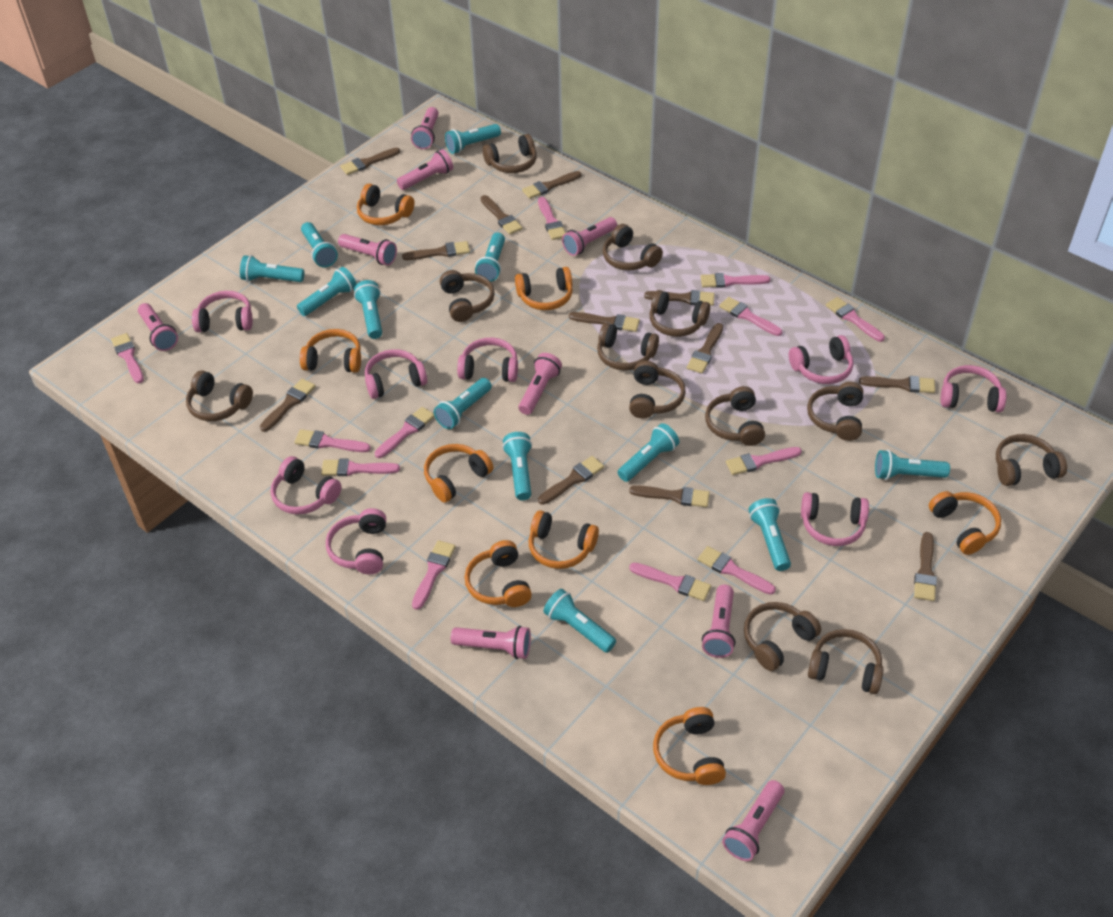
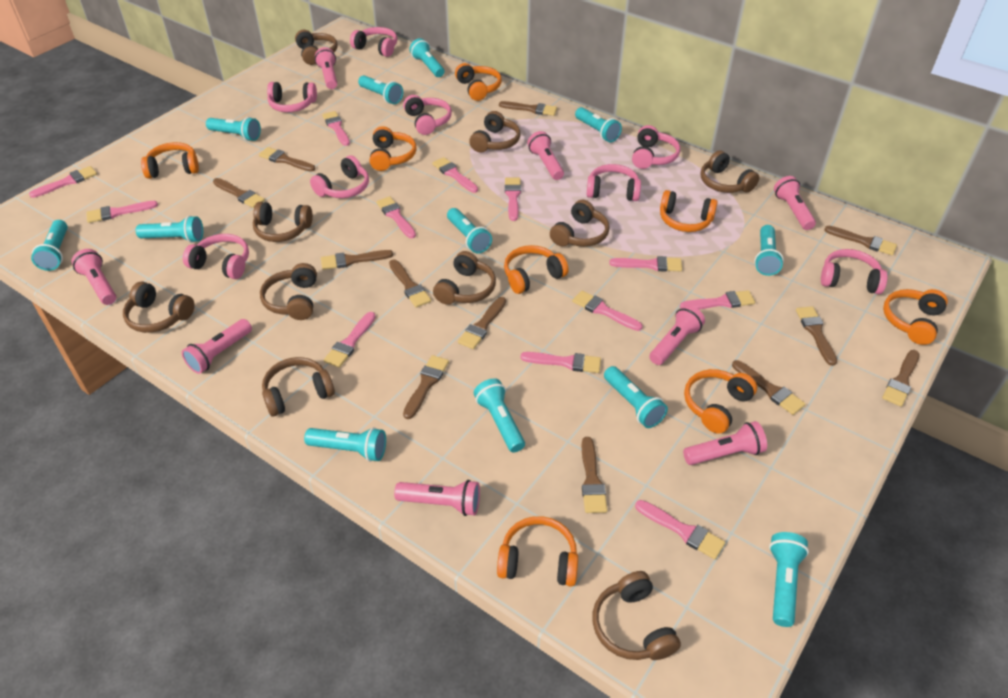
brown headphones: 12 -> 10
pink flashlight: 9 -> 8

